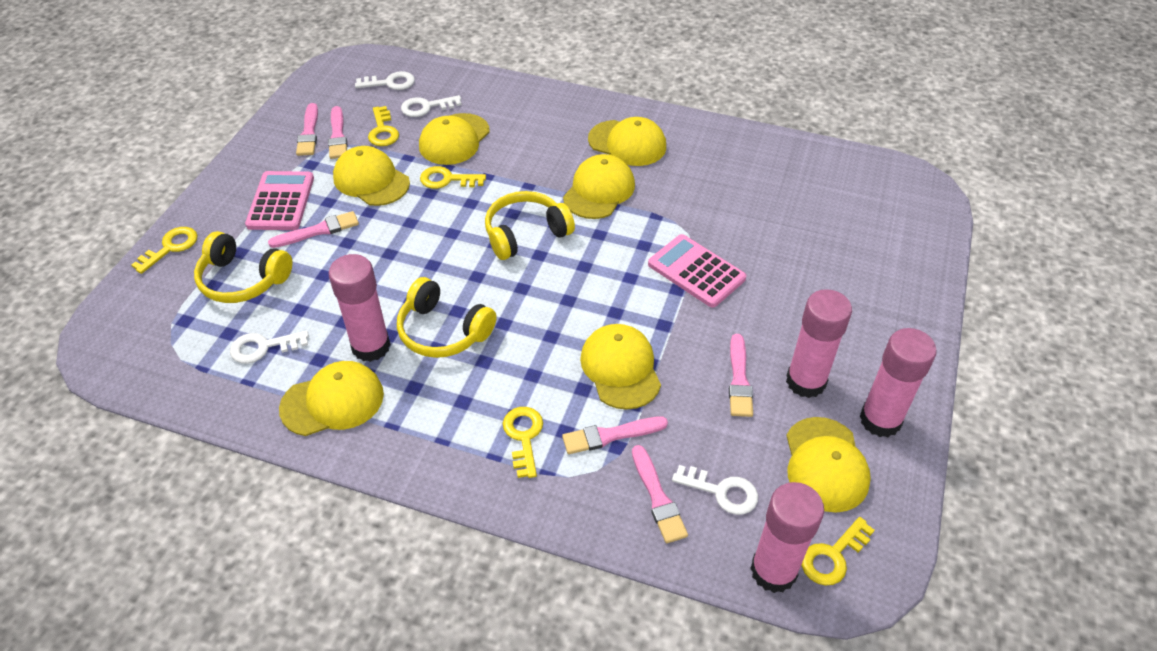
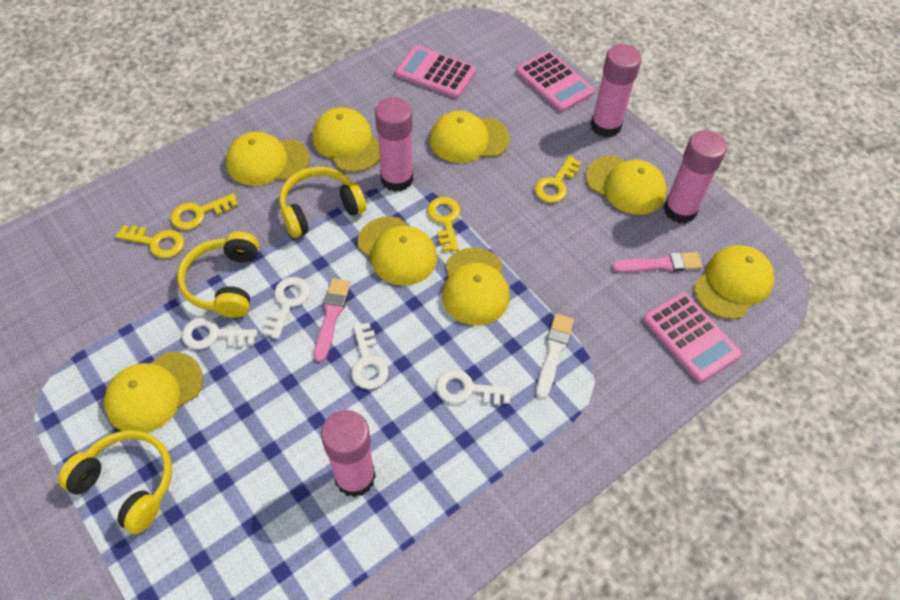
pink brush: 6 -> 2
pink calculator: 2 -> 3
white brush: 0 -> 1
yellow cap: 7 -> 8
yellow key: 5 -> 4

